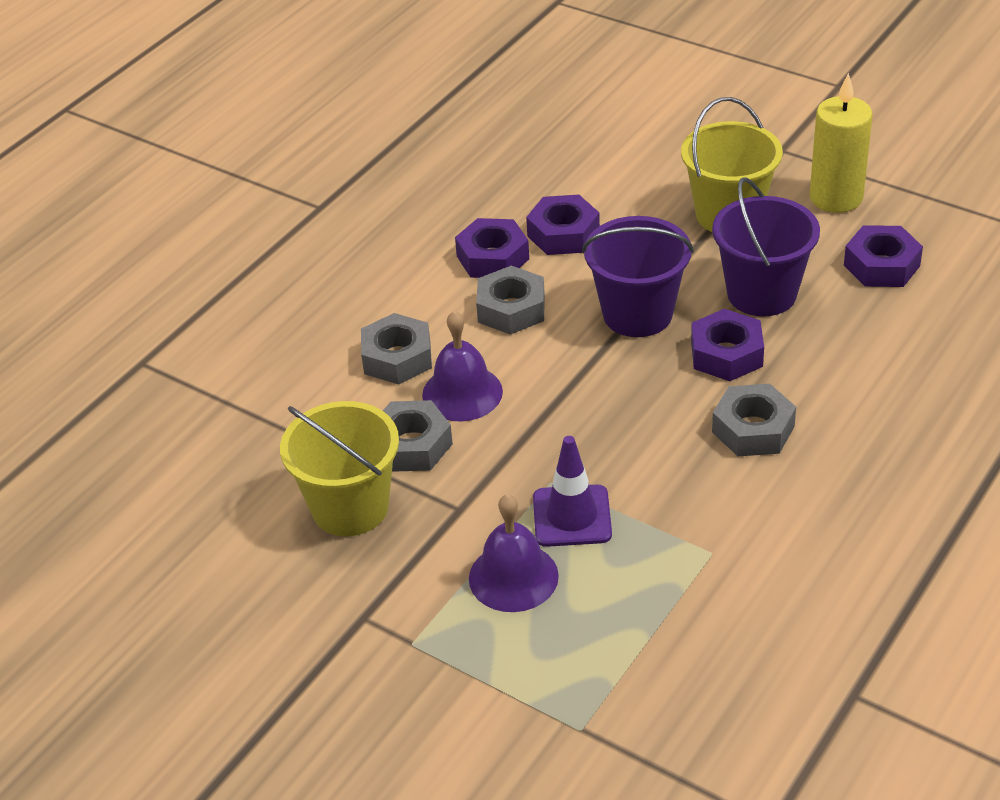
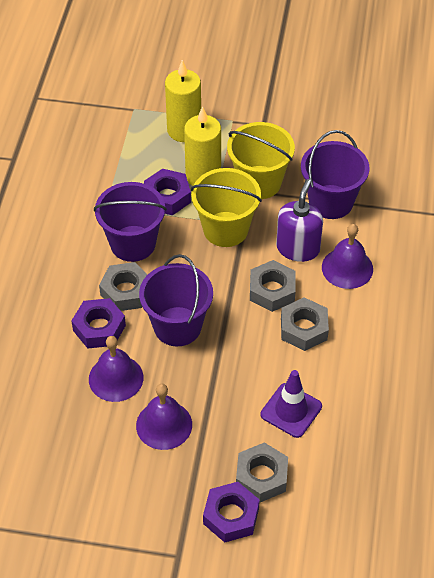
purple bell: 2 -> 3
purple bucket: 2 -> 3
purple nut: 4 -> 3
purple soap dispenser: 0 -> 1
yellow candle: 1 -> 2

